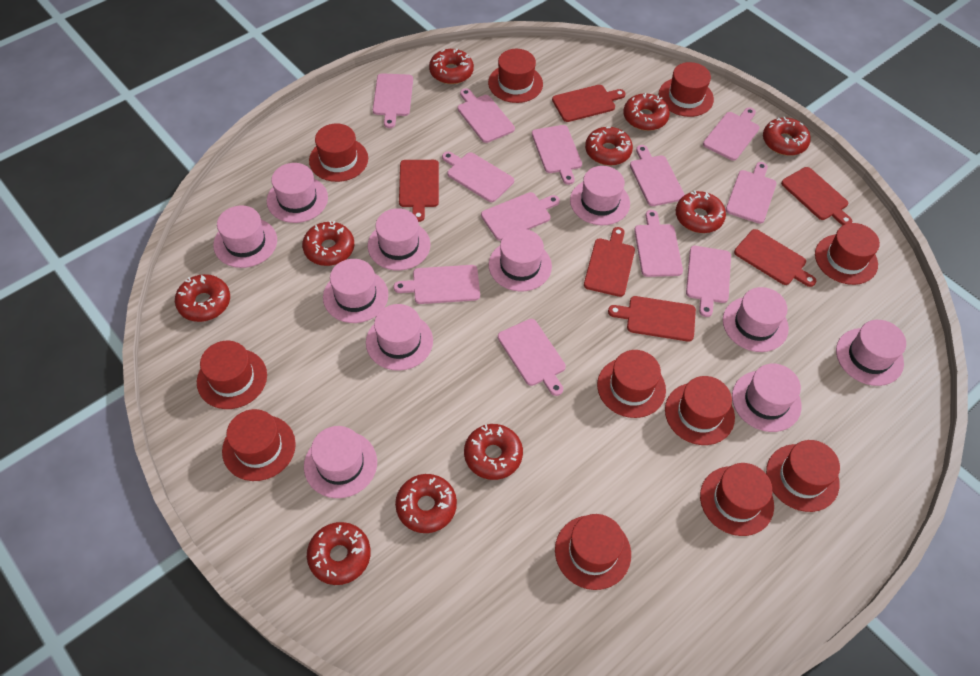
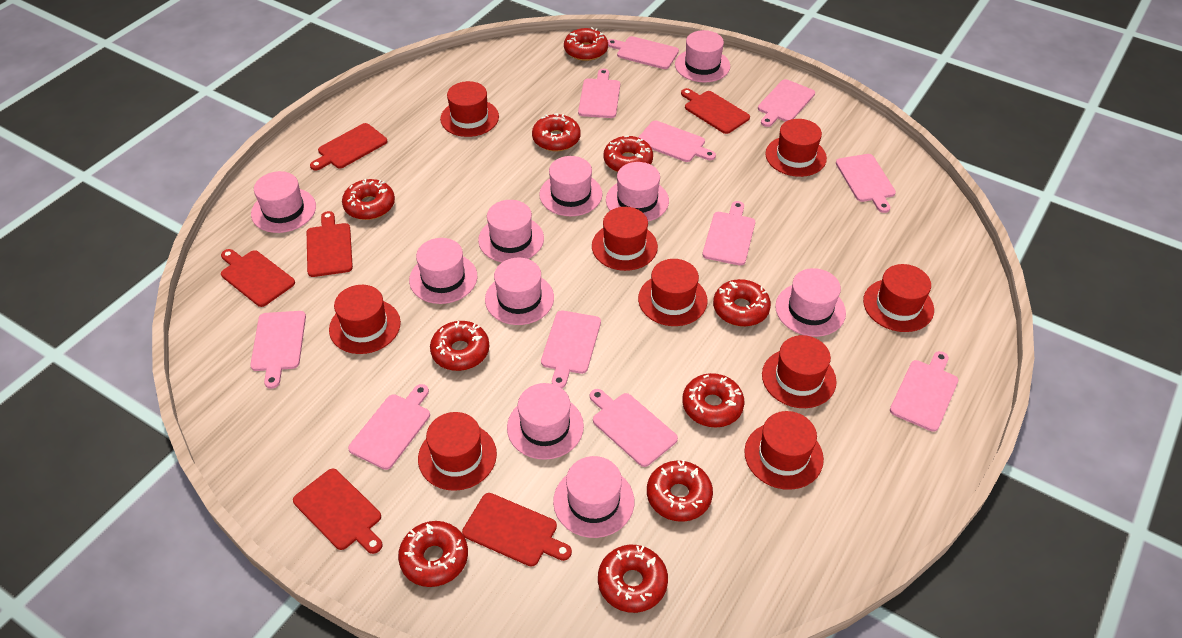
pink cutting board: 12 -> 11
pink hat: 11 -> 10
red hat: 11 -> 9

